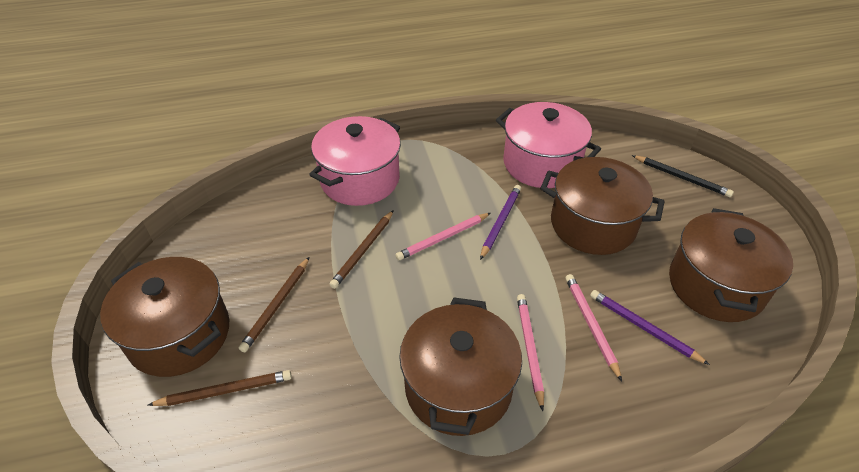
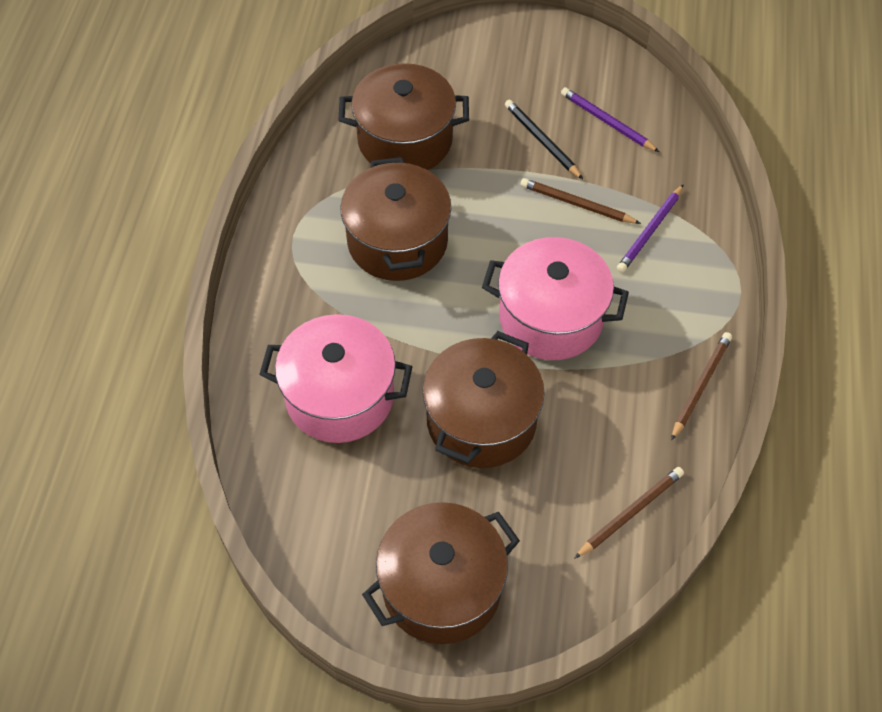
pink pencil: 3 -> 0

